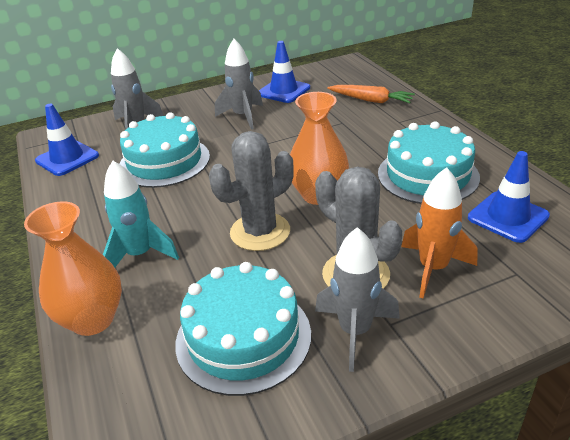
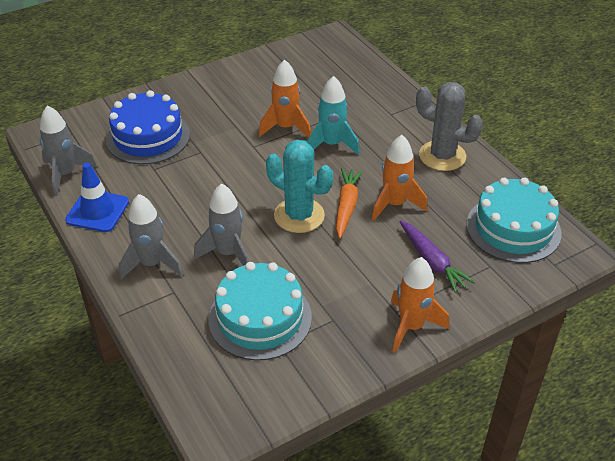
blue cake: 0 -> 1
blue traffic cone: 3 -> 1
grey cactus: 2 -> 1
orange rocket: 1 -> 3
orange vase: 2 -> 0
purple carrot: 0 -> 1
turquoise cactus: 0 -> 1
turquoise cake: 3 -> 2

